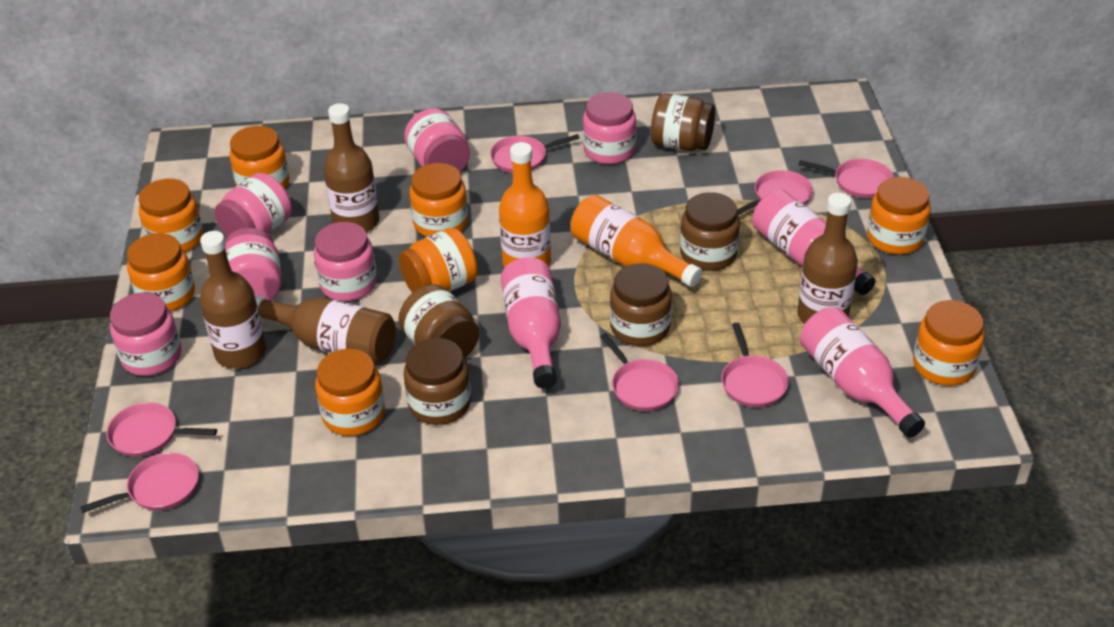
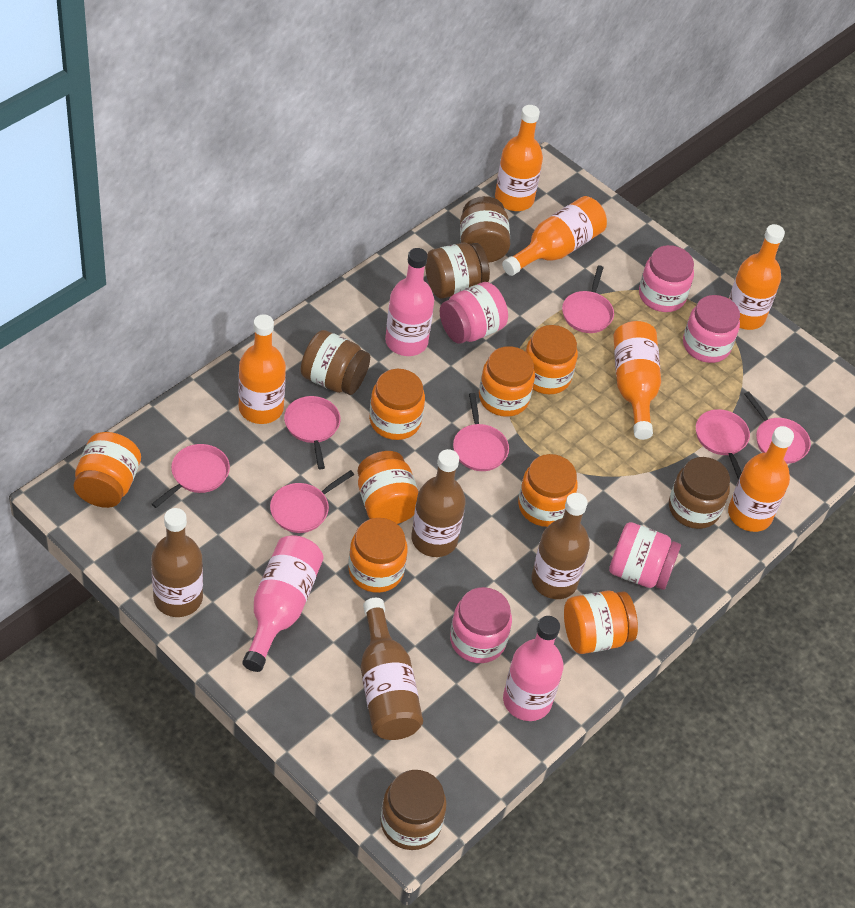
orange bottle: 2 -> 6
pink jar: 6 -> 5

